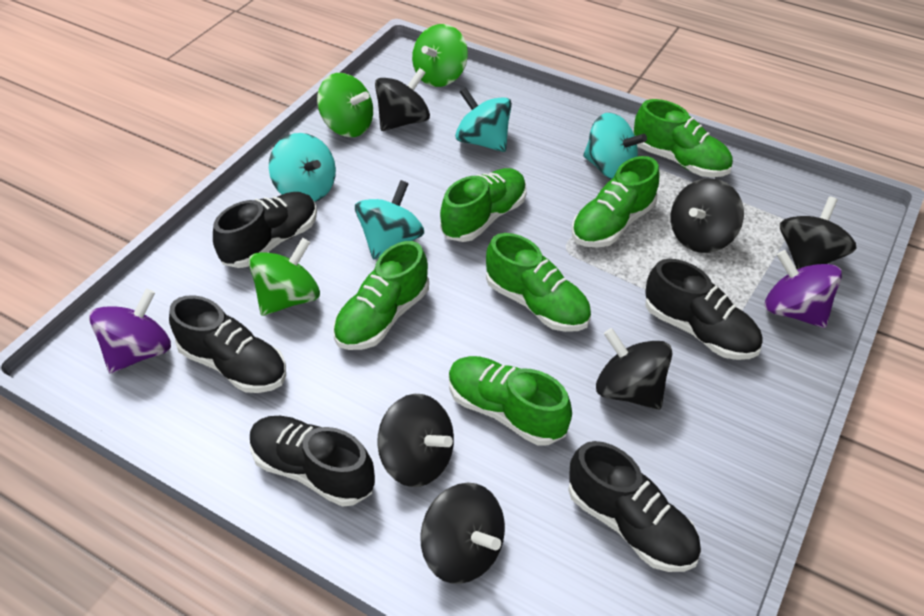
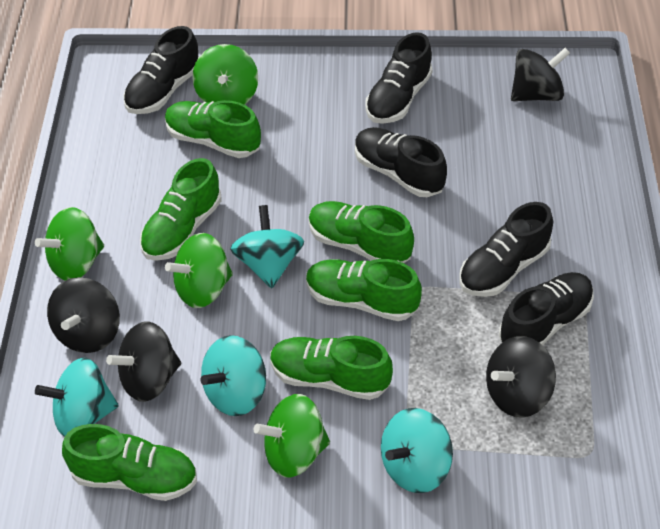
black spinning top: 6 -> 4
green spinning top: 3 -> 4
purple spinning top: 2 -> 0

